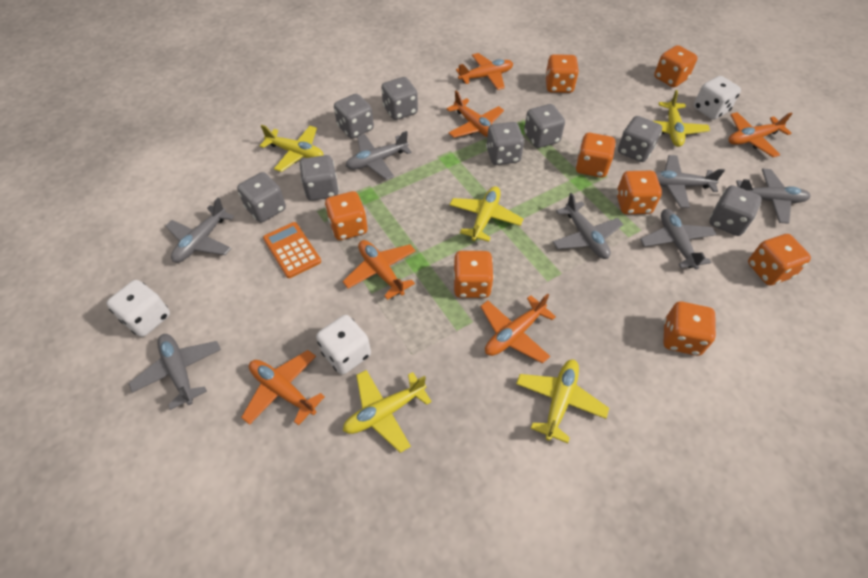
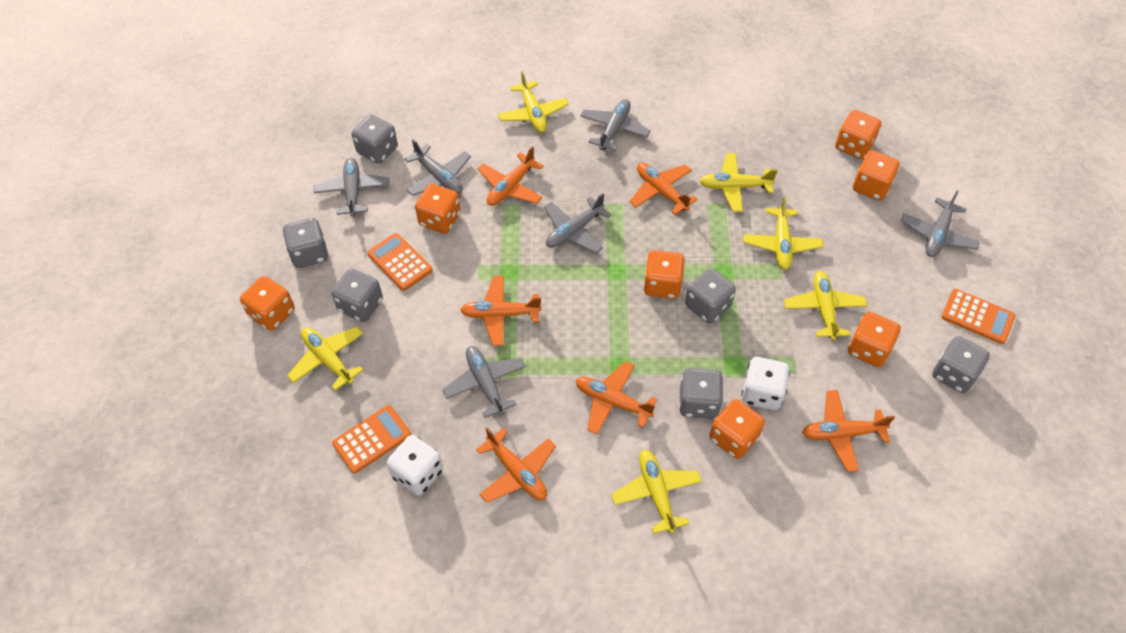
grey dice: 8 -> 6
grey plane: 7 -> 6
orange calculator: 1 -> 3
orange dice: 8 -> 7
white dice: 3 -> 2
yellow plane: 5 -> 6

